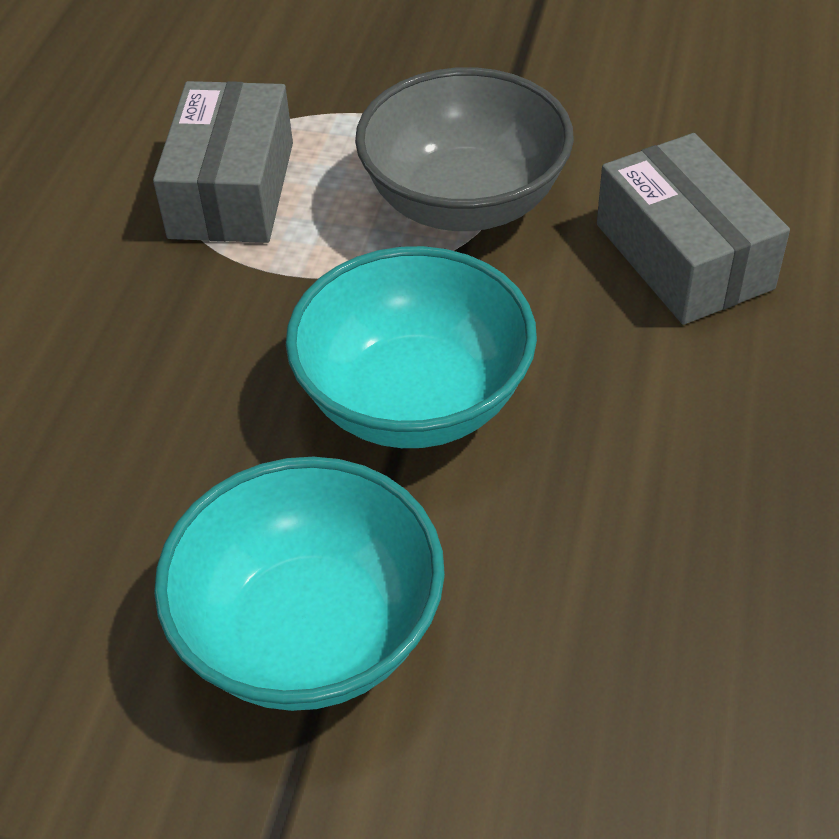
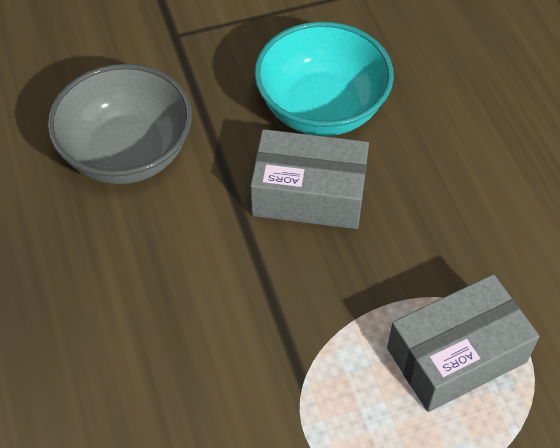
turquoise bowl: 2 -> 1

